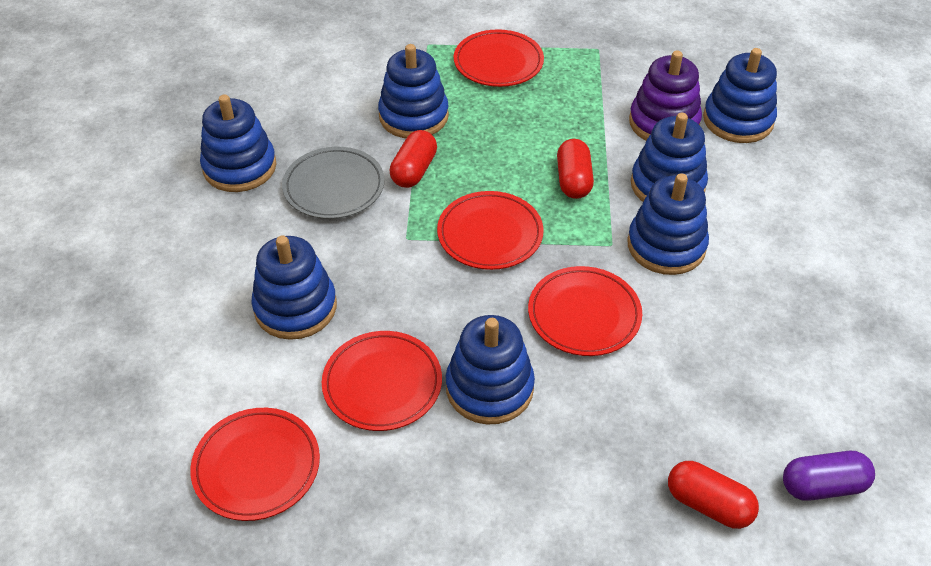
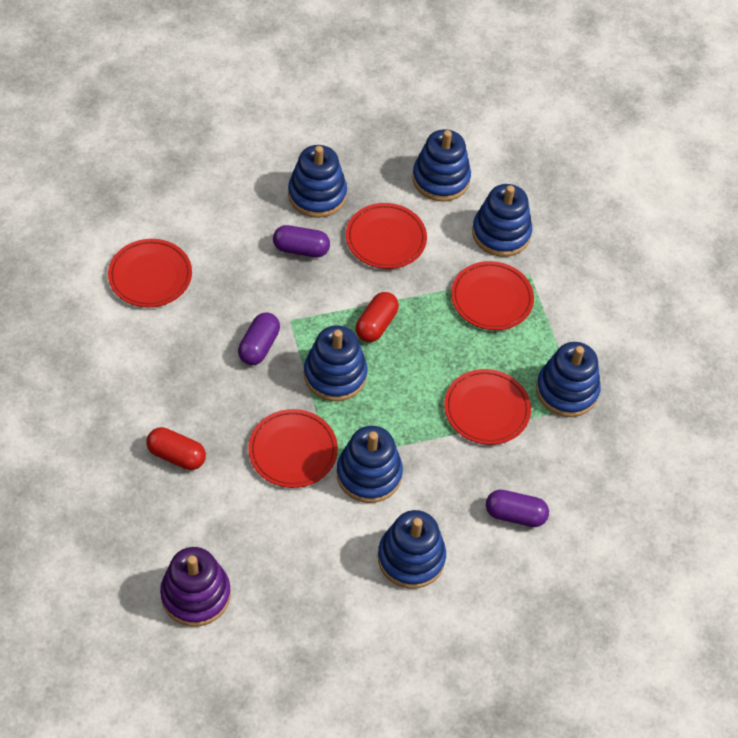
grey plate: 1 -> 0
purple capsule: 1 -> 3
red capsule: 3 -> 2

